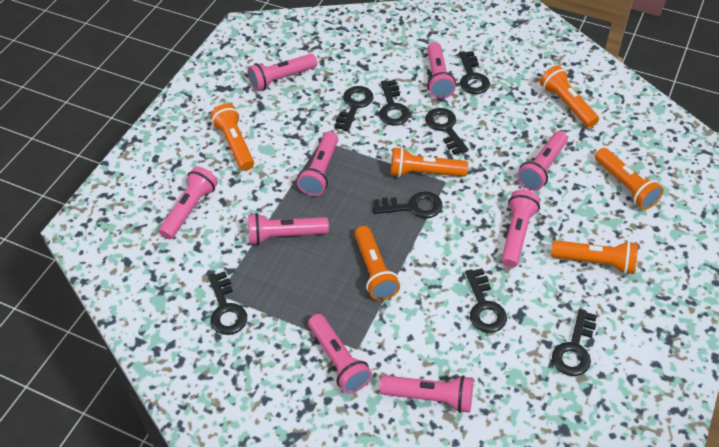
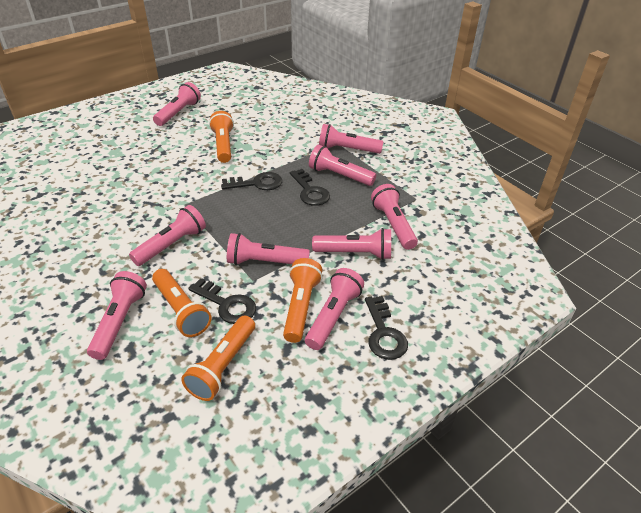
black key: 8 -> 4
orange flashlight: 6 -> 4

